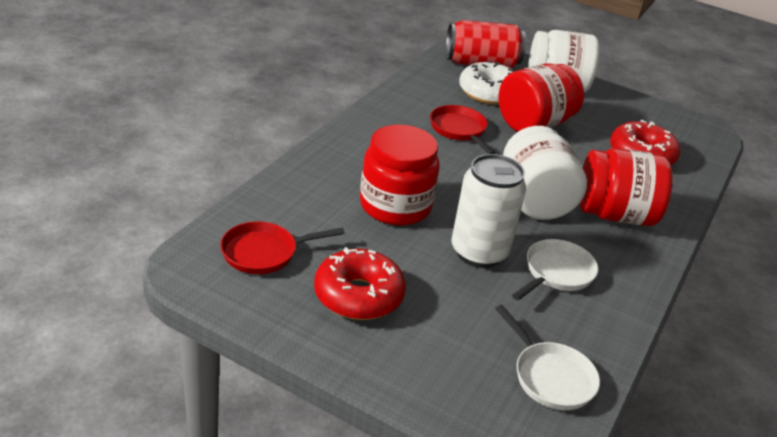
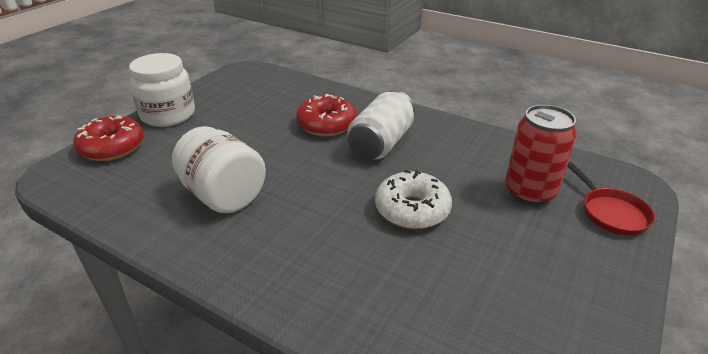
red jar: 3 -> 0
red pan: 2 -> 1
white pan: 2 -> 0

